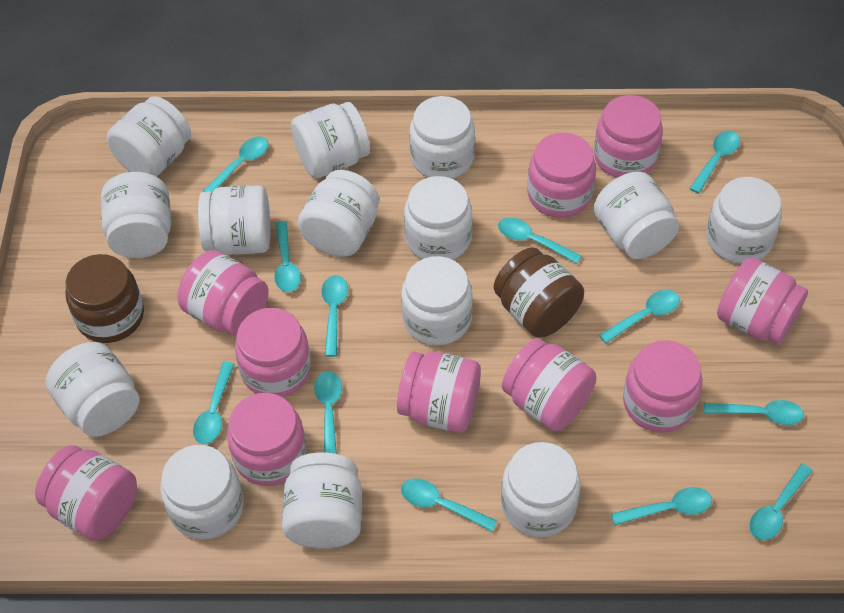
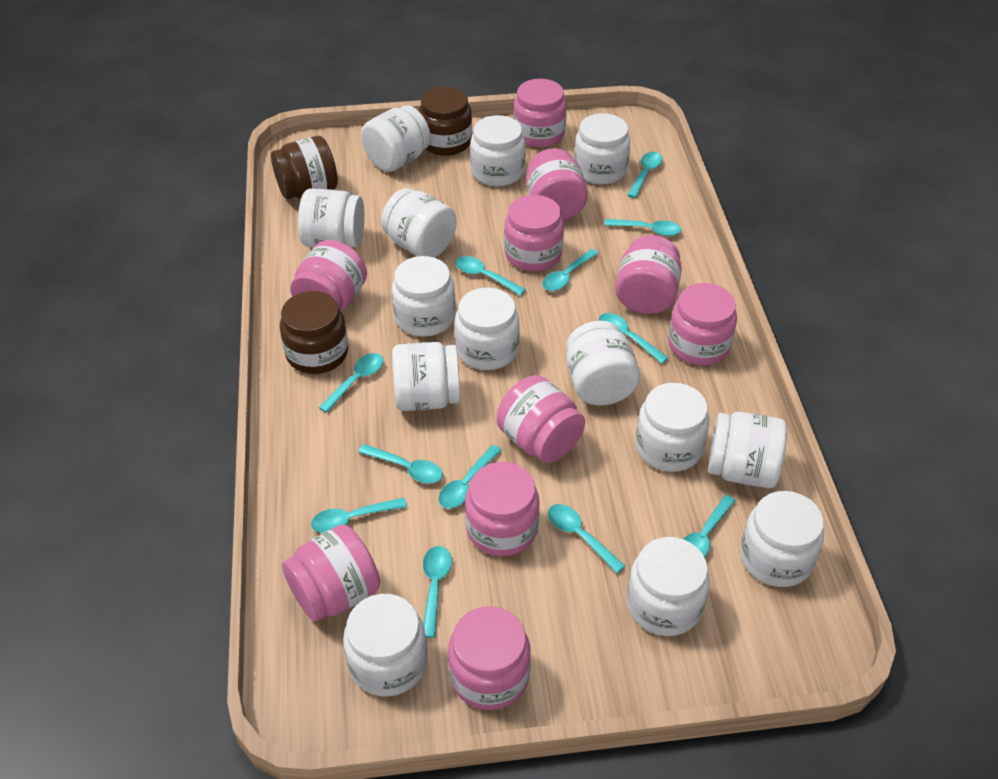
brown jar: 2 -> 3

